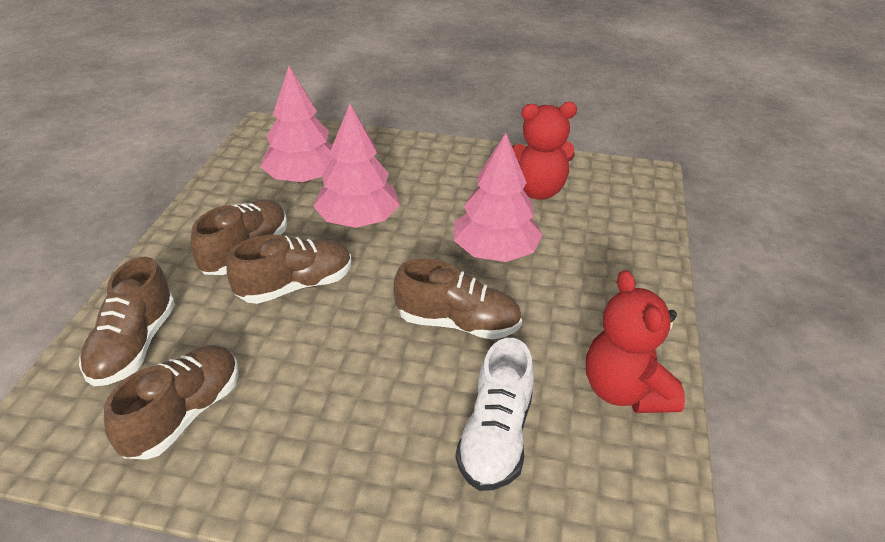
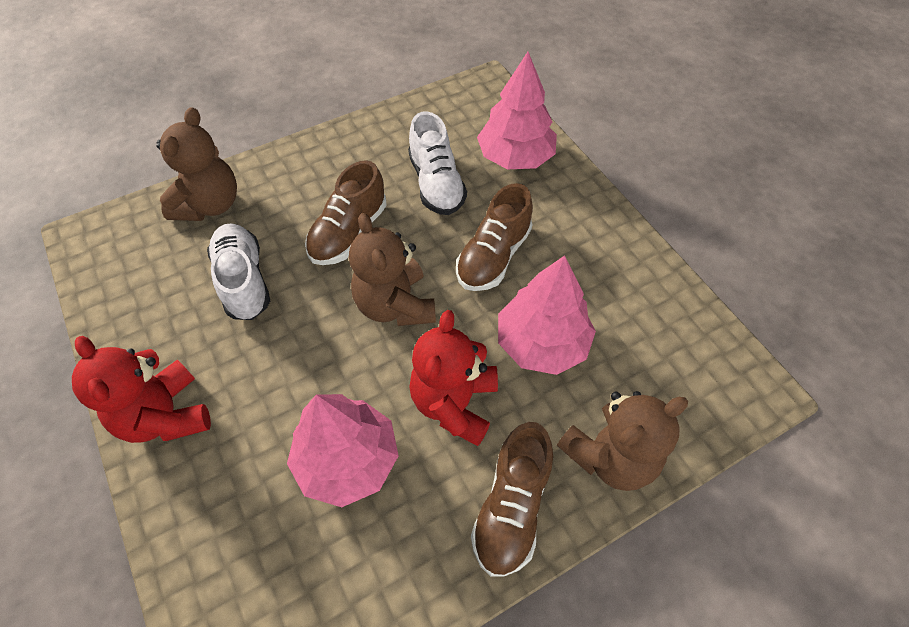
brown shoe: 5 -> 3
brown teddy bear: 0 -> 3
white shoe: 1 -> 2

